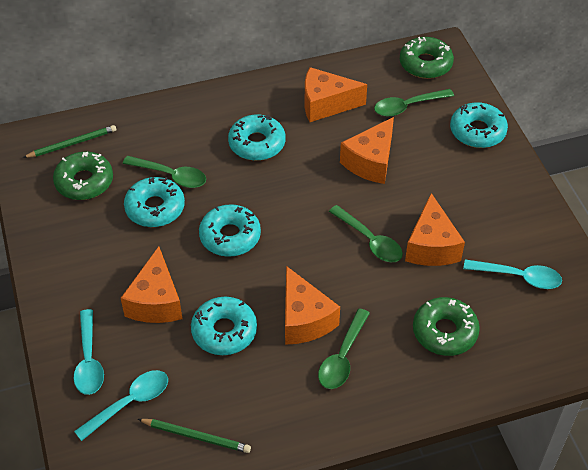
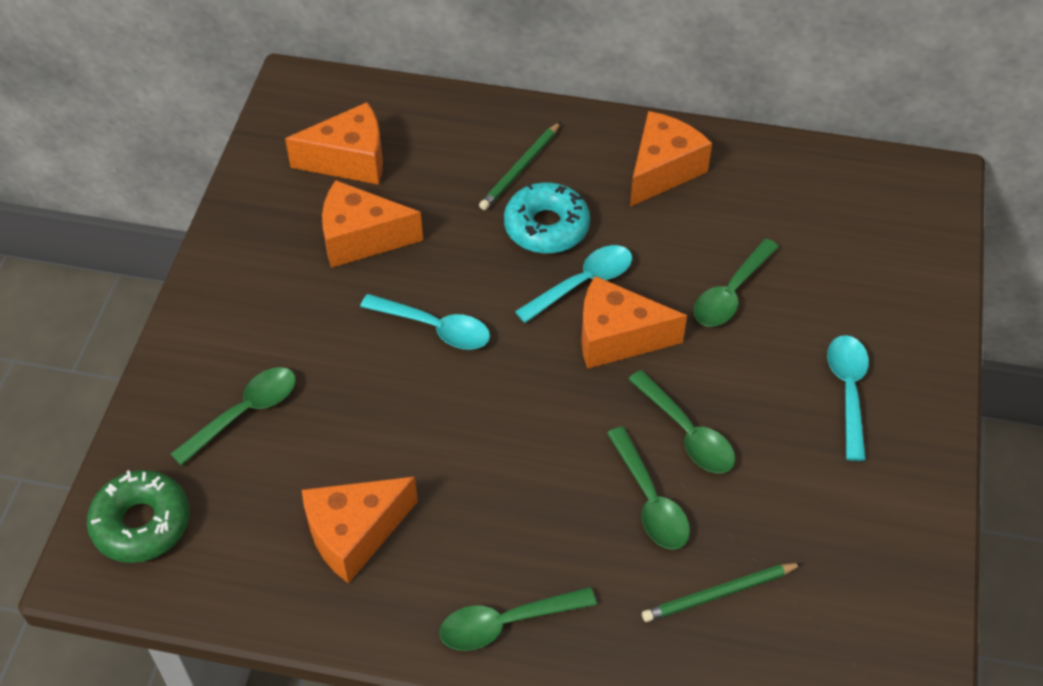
green donut: 3 -> 1
green spoon: 4 -> 5
turquoise donut: 5 -> 1

